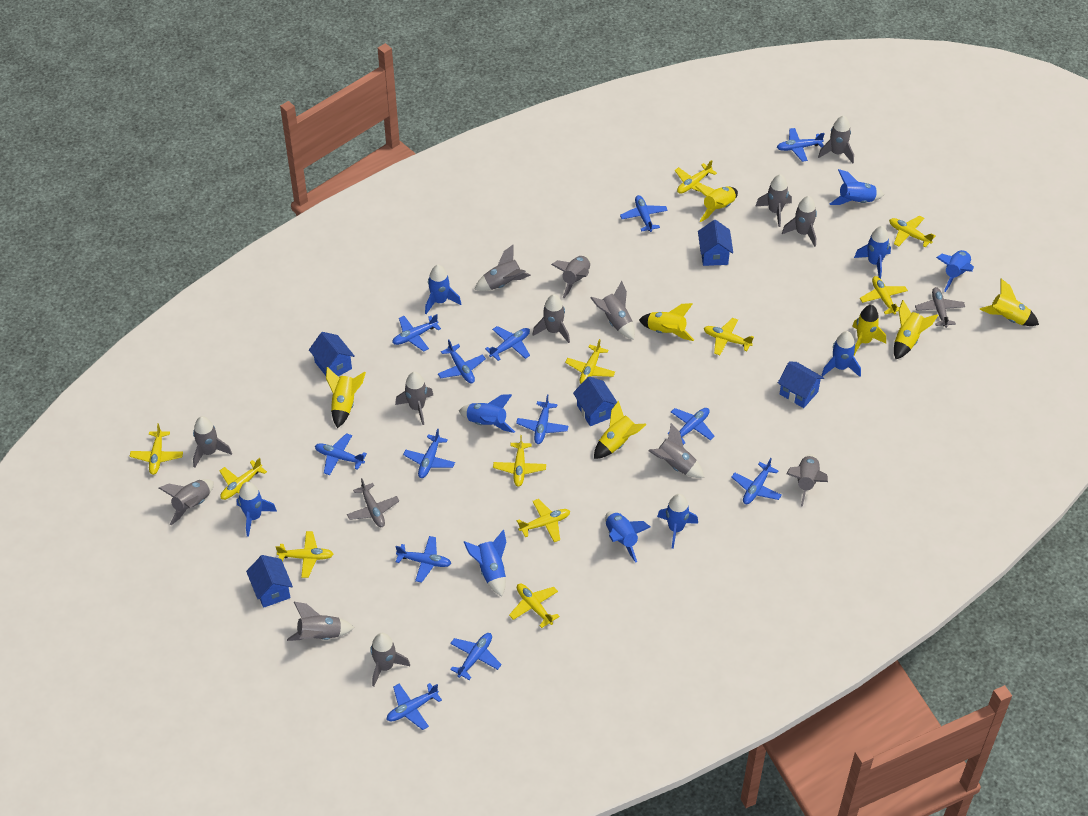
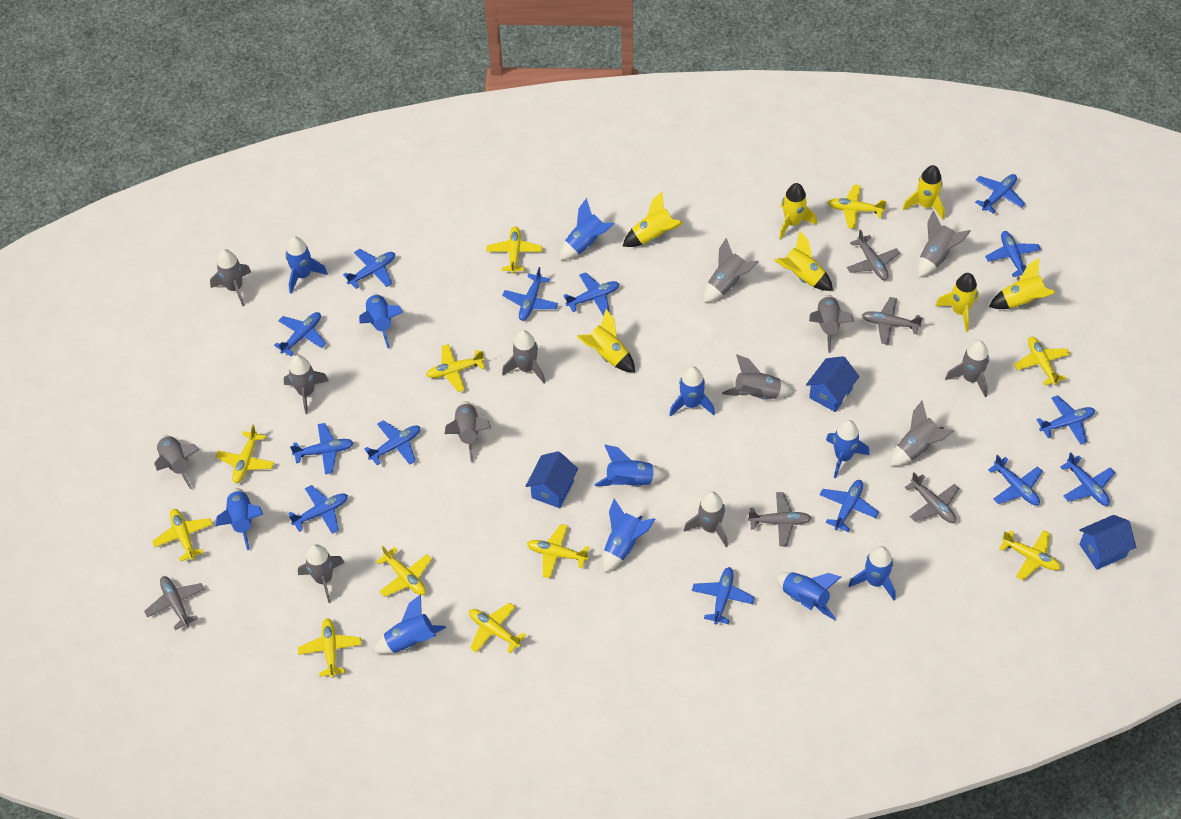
blue house: 5 -> 3
blue plane: 13 -> 14
blue rocket: 10 -> 11
grey plane: 2 -> 5
grey rocket: 14 -> 13

